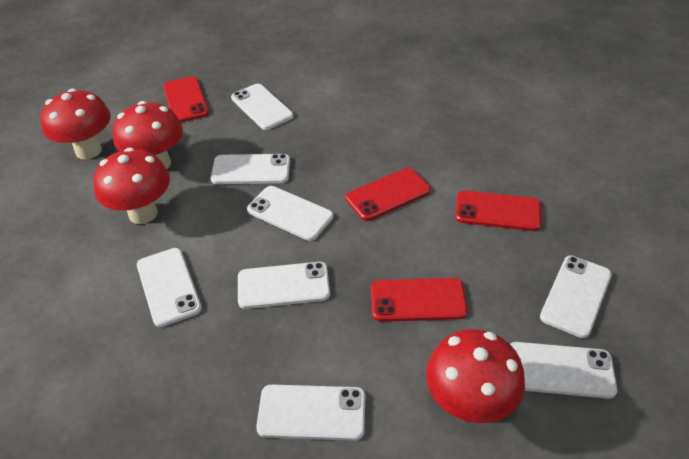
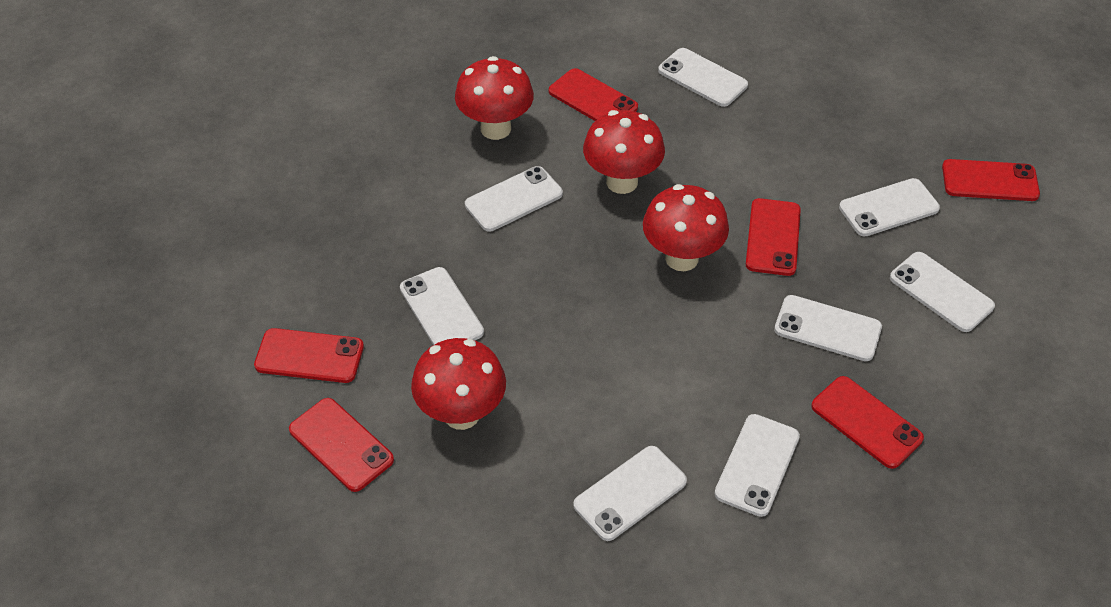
red phone: 4 -> 6

